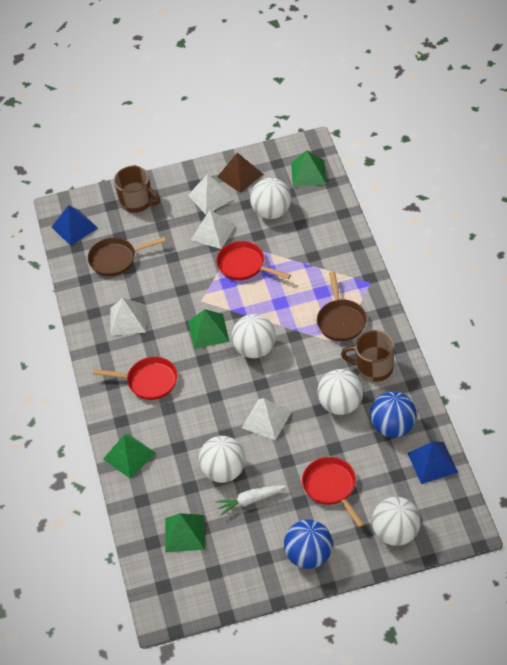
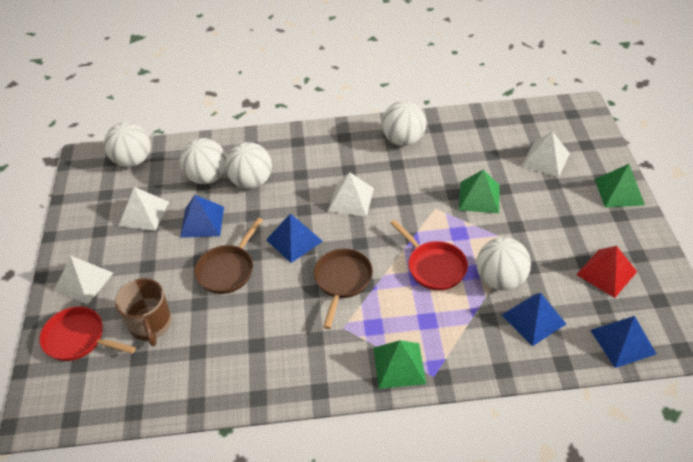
blue ball: 2 -> 0
blue pyramid: 2 -> 4
brown mug: 2 -> 1
brown pyramid: 1 -> 0
green pyramid: 4 -> 3
red pan: 3 -> 2
red pyramid: 0 -> 1
white carrot: 1 -> 0

